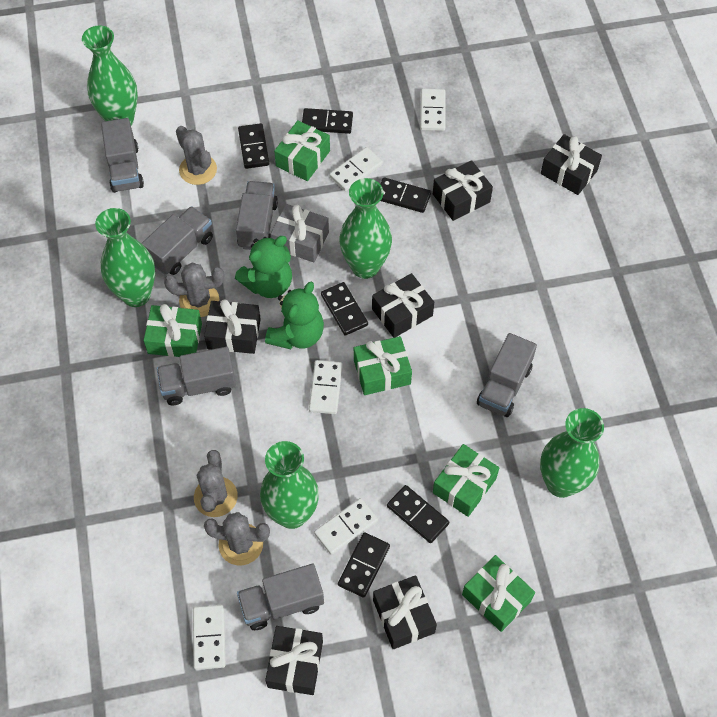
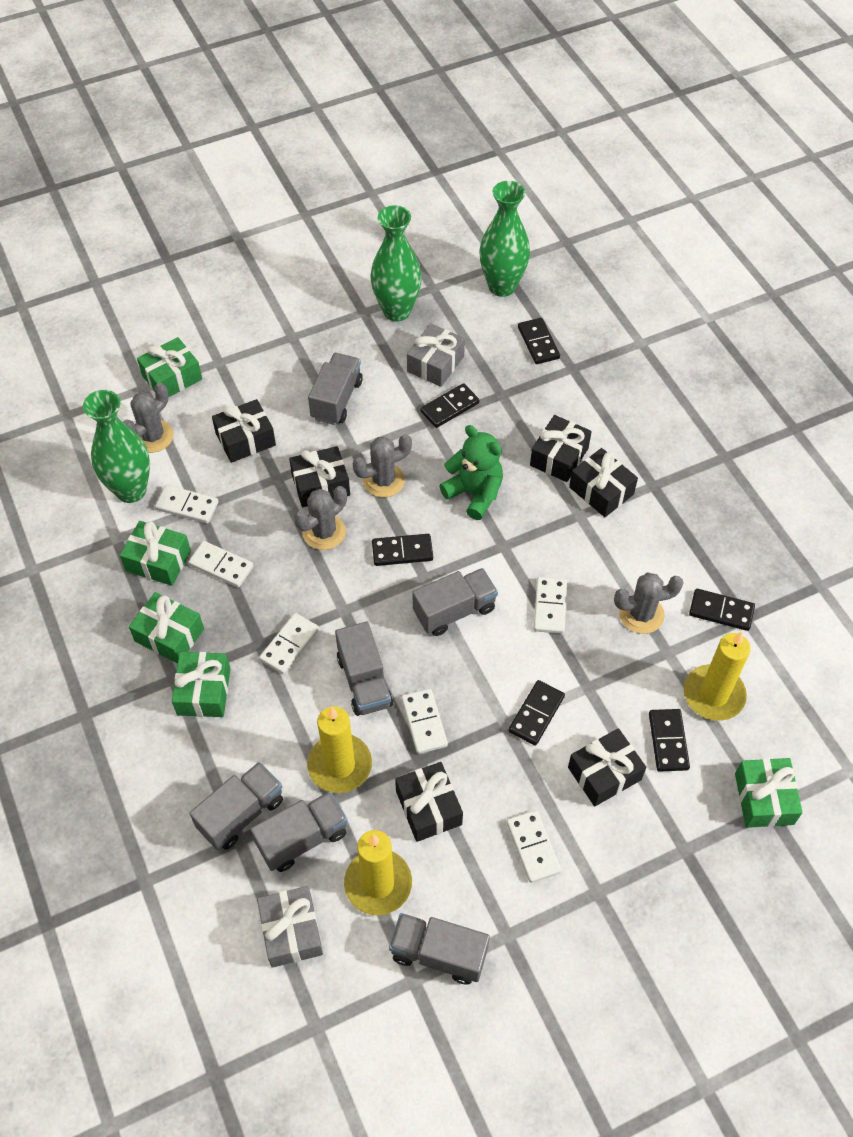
green teddy bear: 2 -> 1
green vase: 5 -> 3
grey gift: 1 -> 2
white domino: 5 -> 6
yellow candle: 0 -> 3

